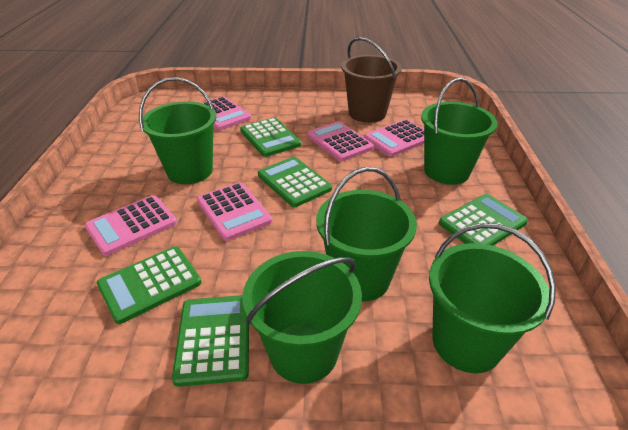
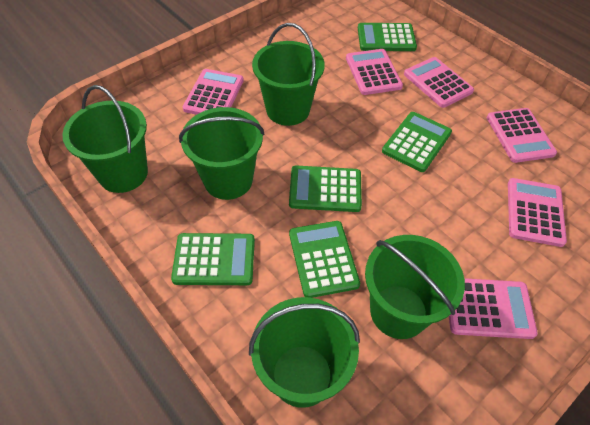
brown bucket: 1 -> 0
pink calculator: 5 -> 6

